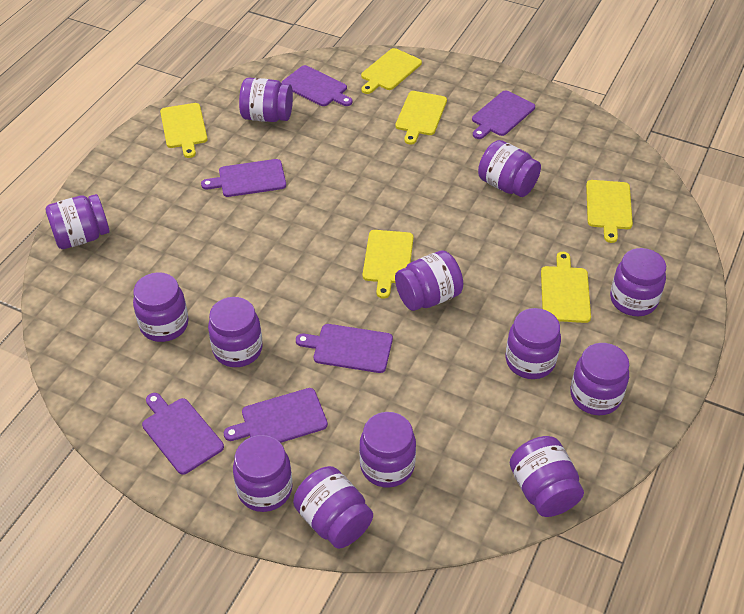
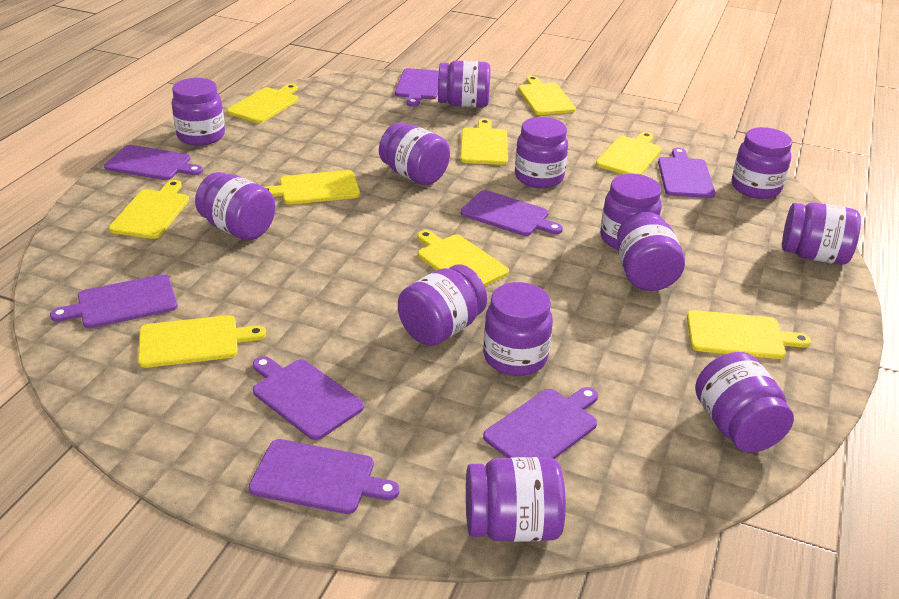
purple cutting board: 6 -> 8
yellow cutting board: 6 -> 9

